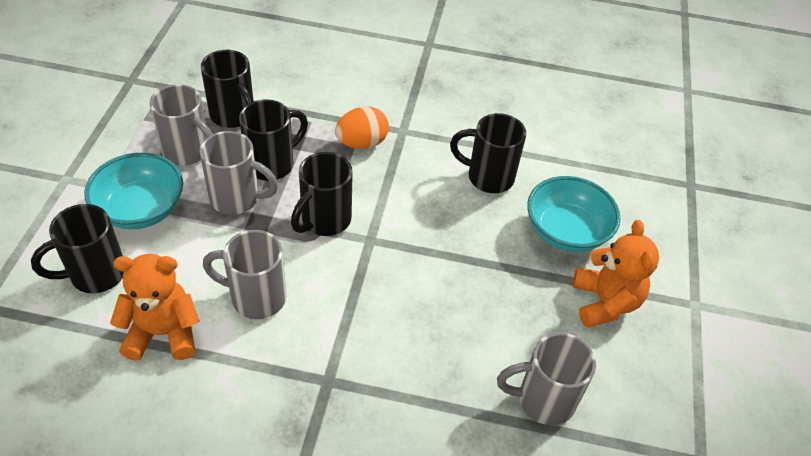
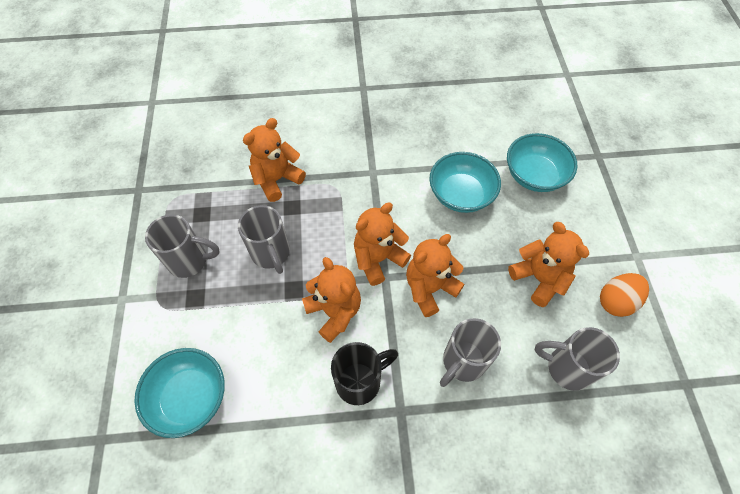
black mug: 5 -> 1
orange teddy bear: 2 -> 5
turquoise bowl: 2 -> 3

